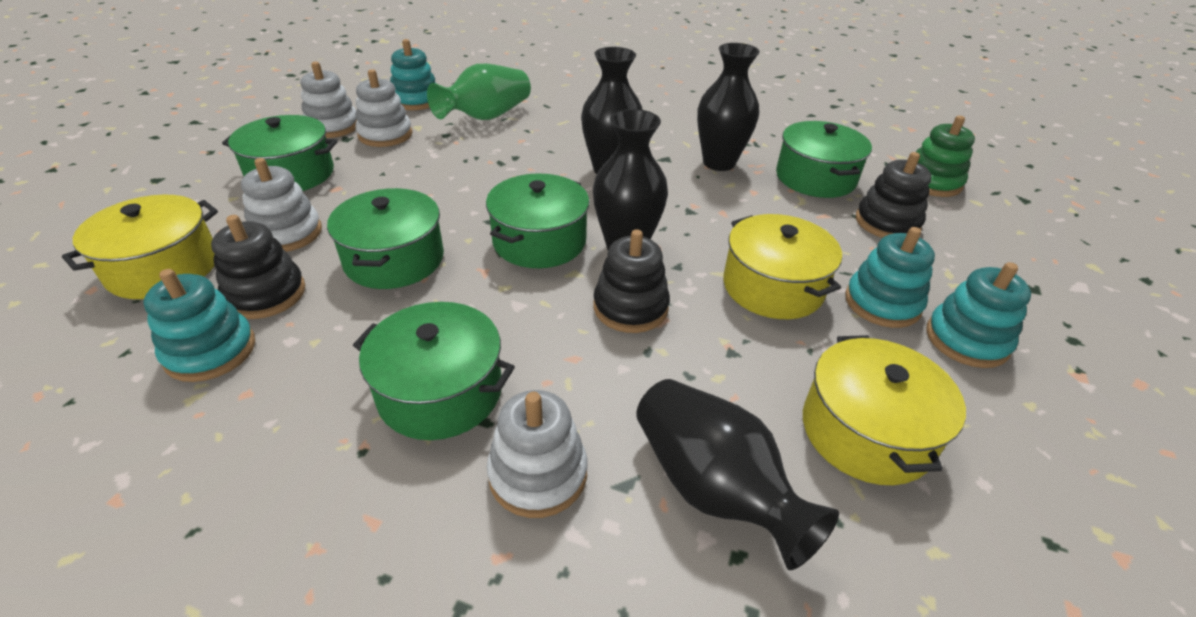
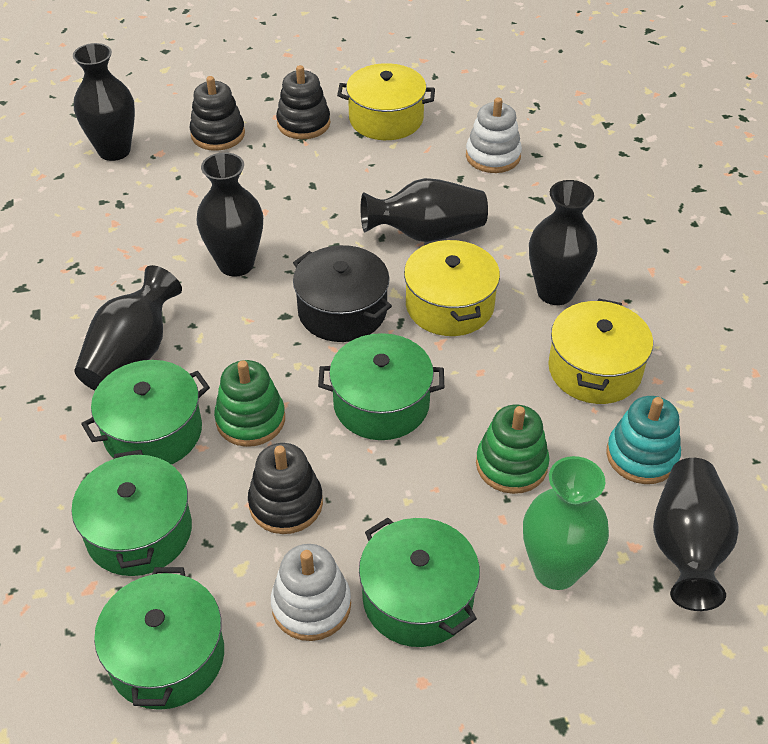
black pot: 0 -> 1
black vase: 4 -> 6
green stacking toy: 1 -> 2
turquoise stacking toy: 4 -> 1
white stacking toy: 4 -> 2

